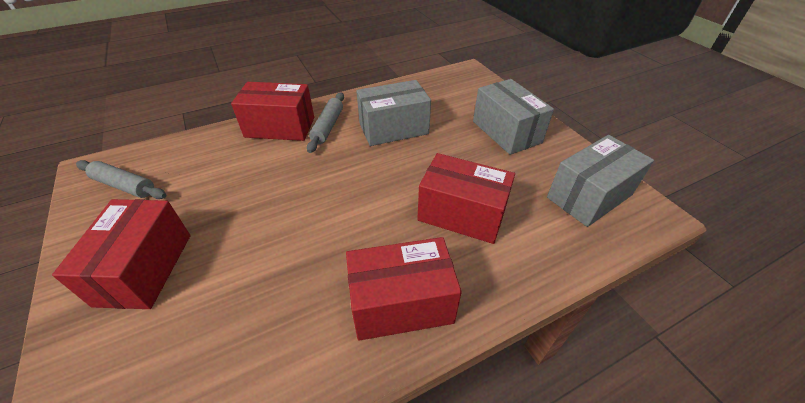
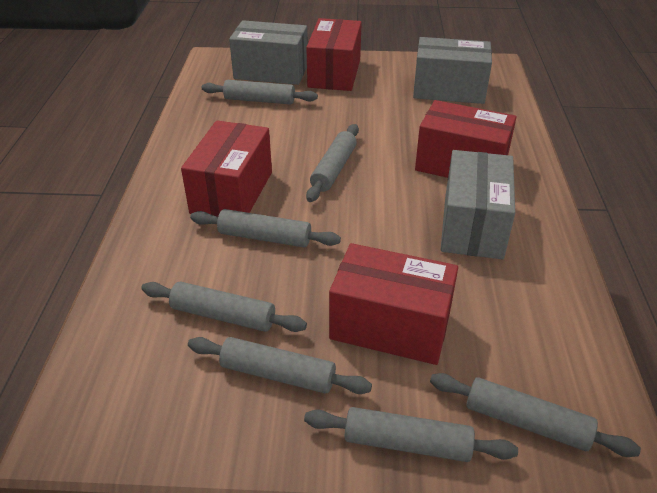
grey rolling pin: 2 -> 7

